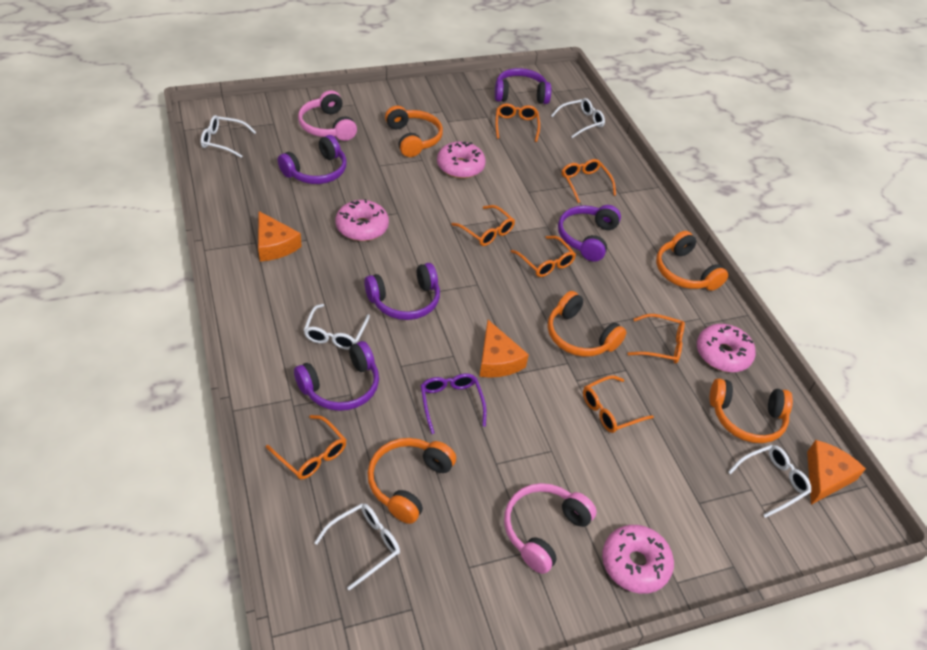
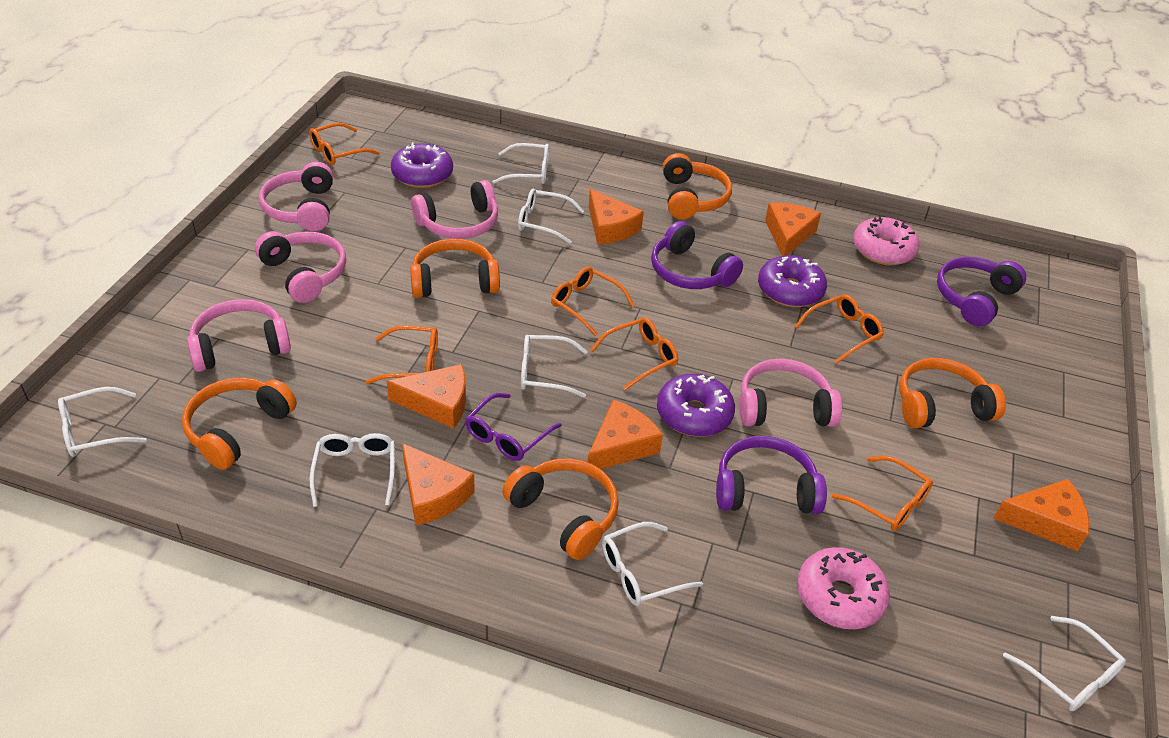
orange cheese: 3 -> 6
orange glasses: 7 -> 6
pink donut: 4 -> 2
pink headphones: 2 -> 5
purple donut: 0 -> 3
purple headphones: 5 -> 3
white glasses: 5 -> 7

